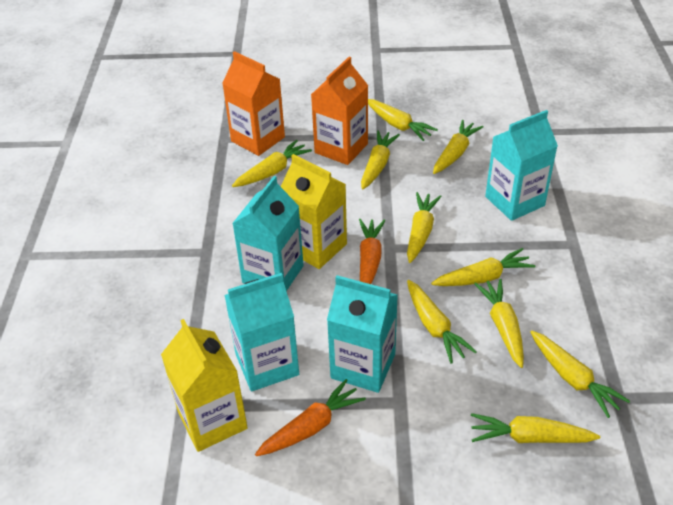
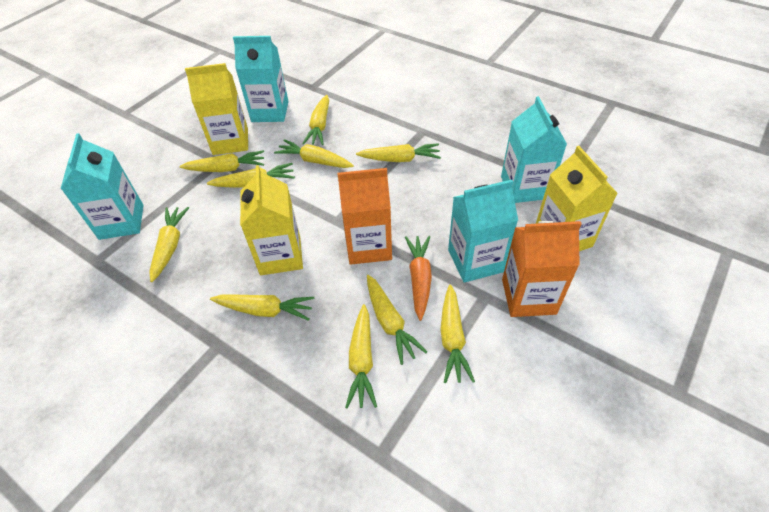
orange carrot: 2 -> 1
yellow carton: 2 -> 3

